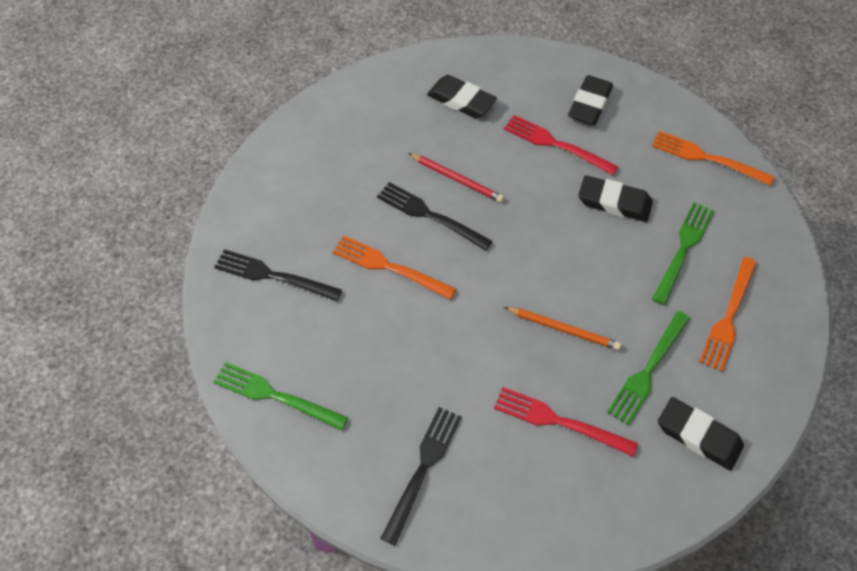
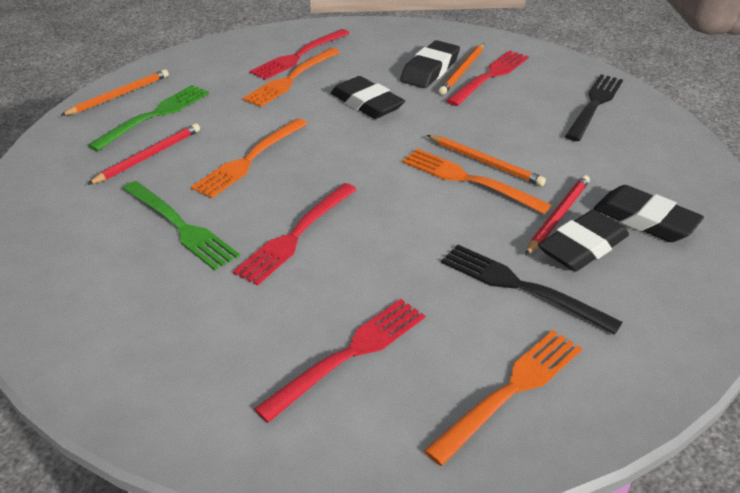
black fork: 3 -> 2
green fork: 3 -> 2
orange fork: 3 -> 4
orange pencil: 1 -> 3
red fork: 2 -> 4
red pencil: 1 -> 2

